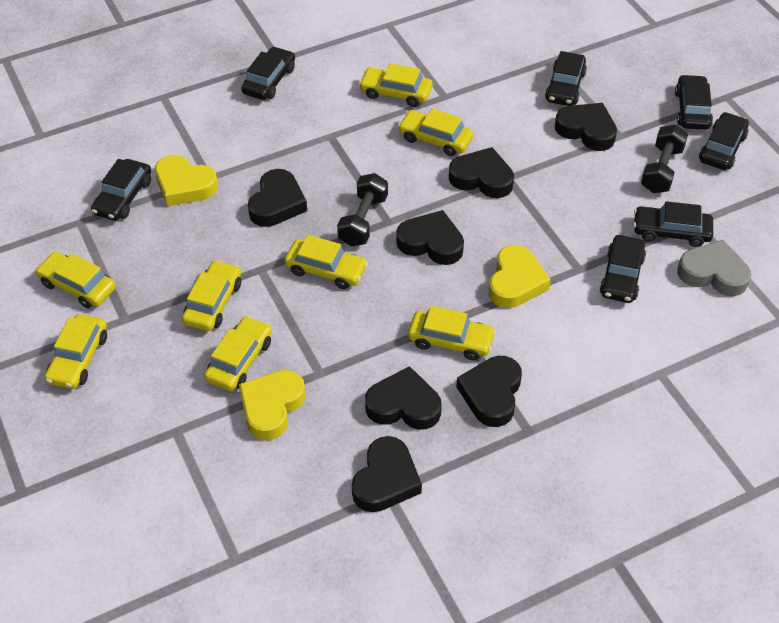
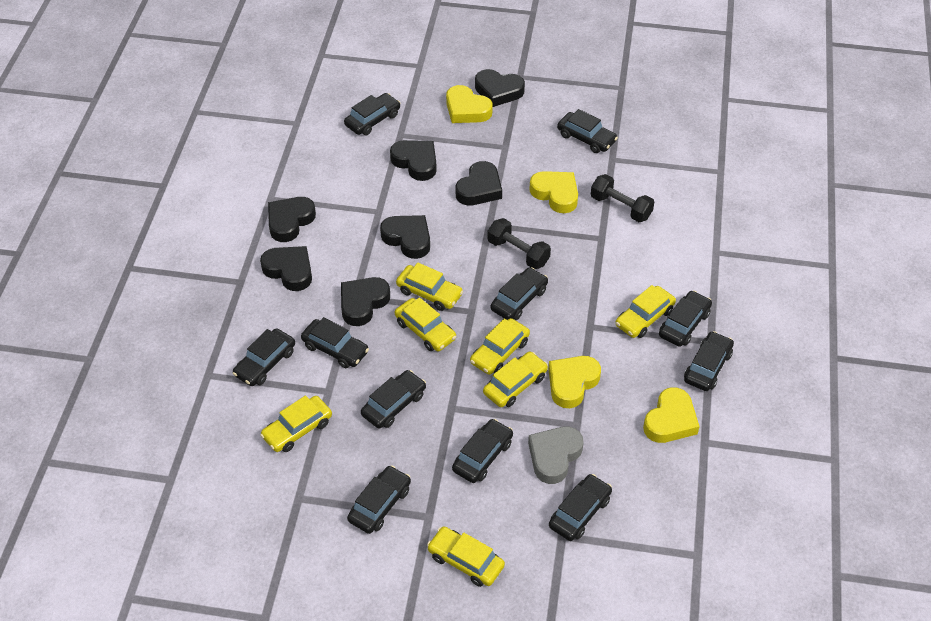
black car: 7 -> 11
yellow car: 8 -> 7
yellow heart: 3 -> 4

